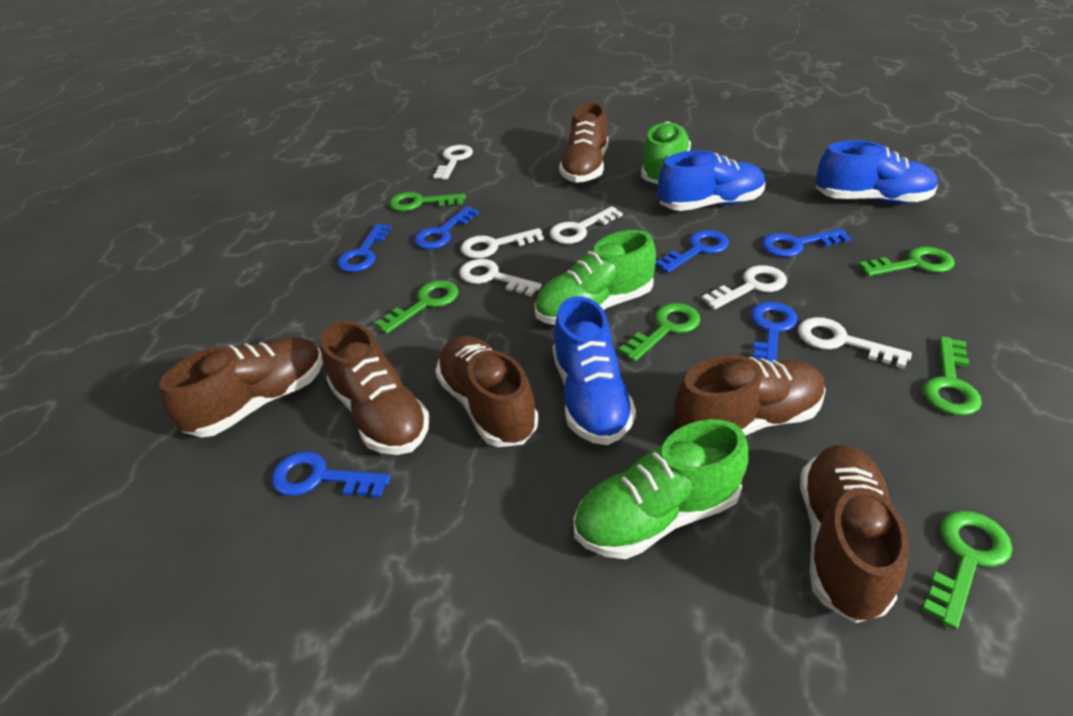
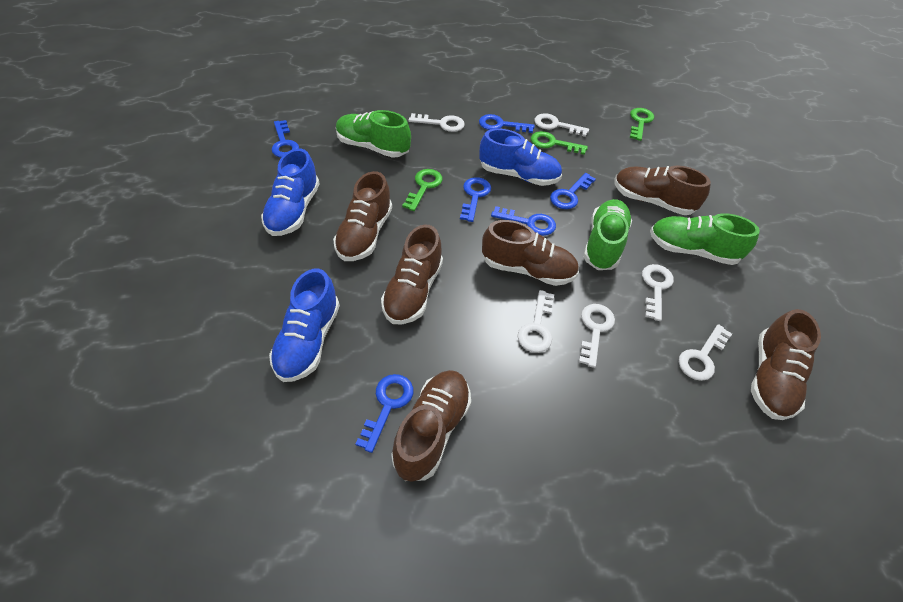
green key: 6 -> 3

